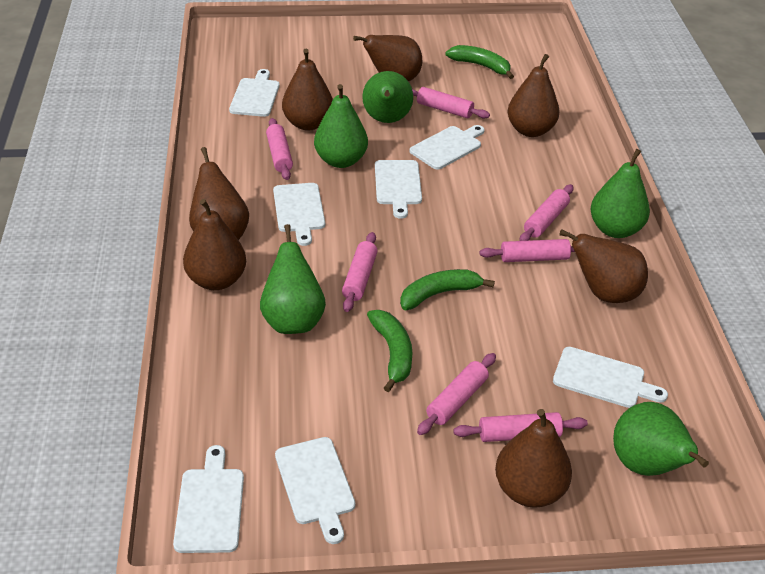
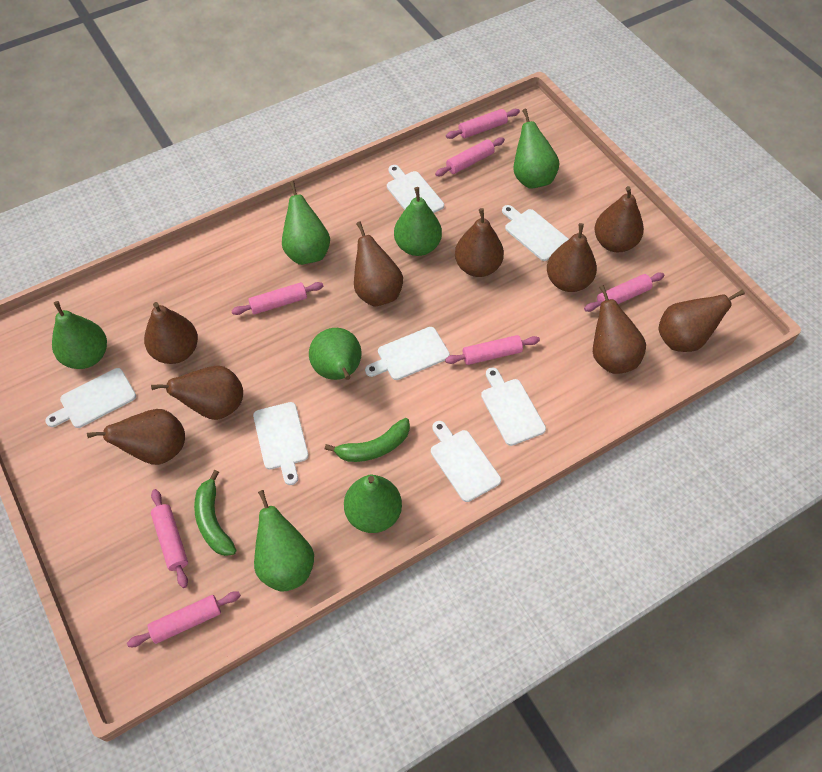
brown pear: 7 -> 9
green banana: 3 -> 2
green pear: 5 -> 7

